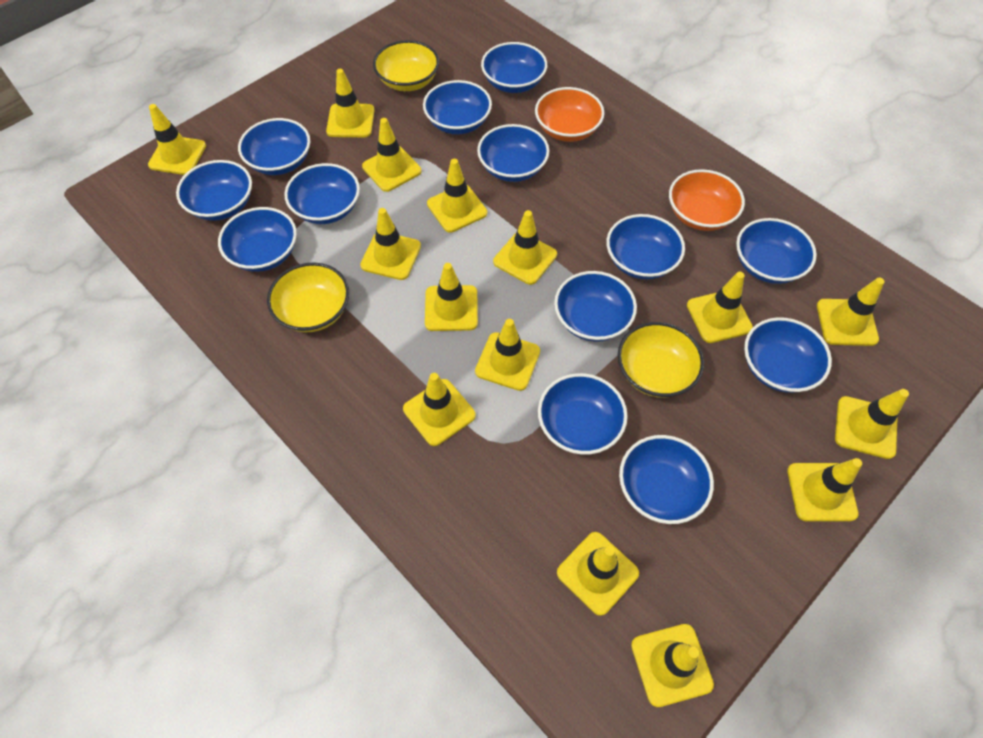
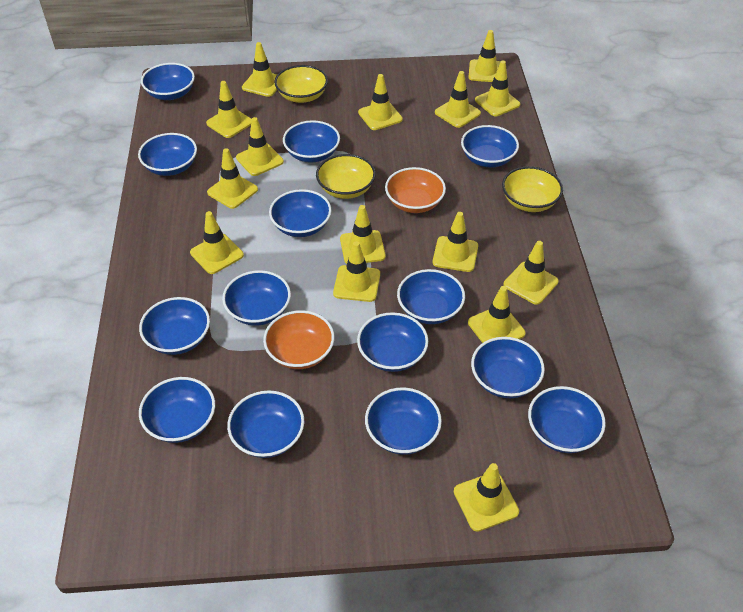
blue bowl: 13 -> 14

